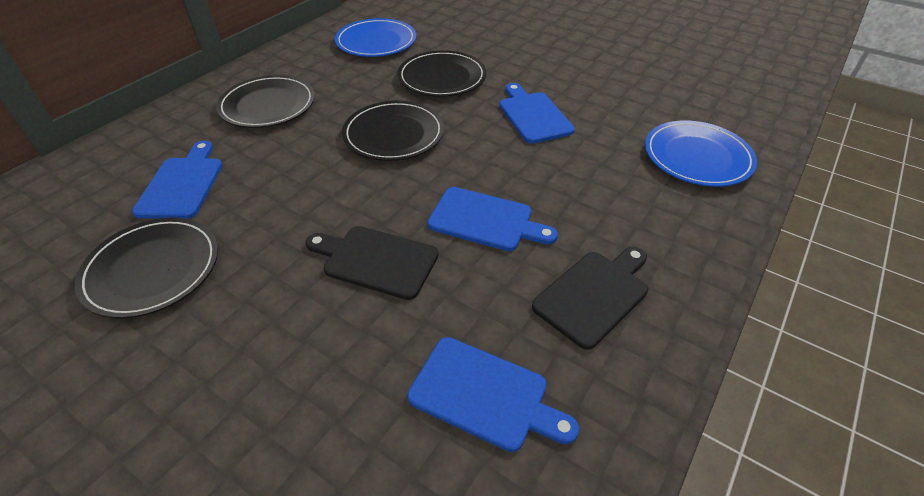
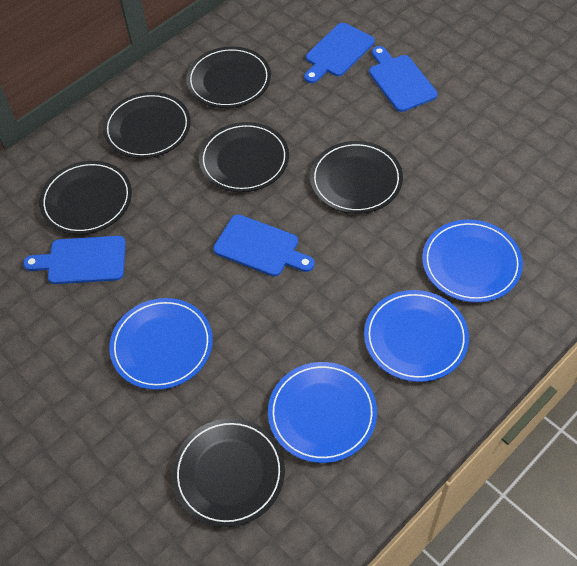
black cutting board: 2 -> 0
black plate: 4 -> 6
blue plate: 2 -> 4

